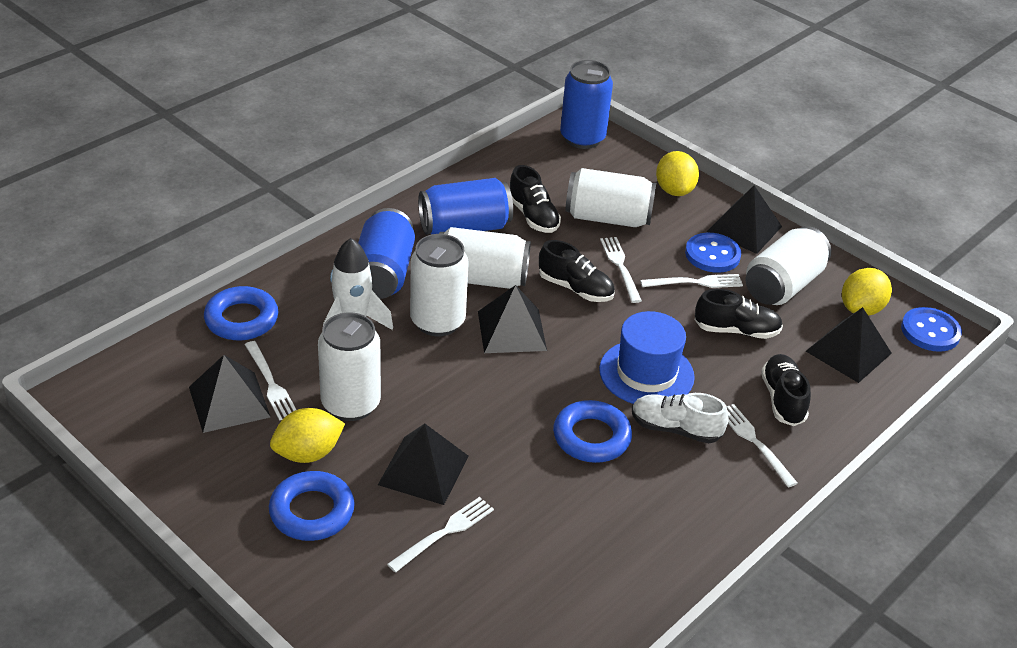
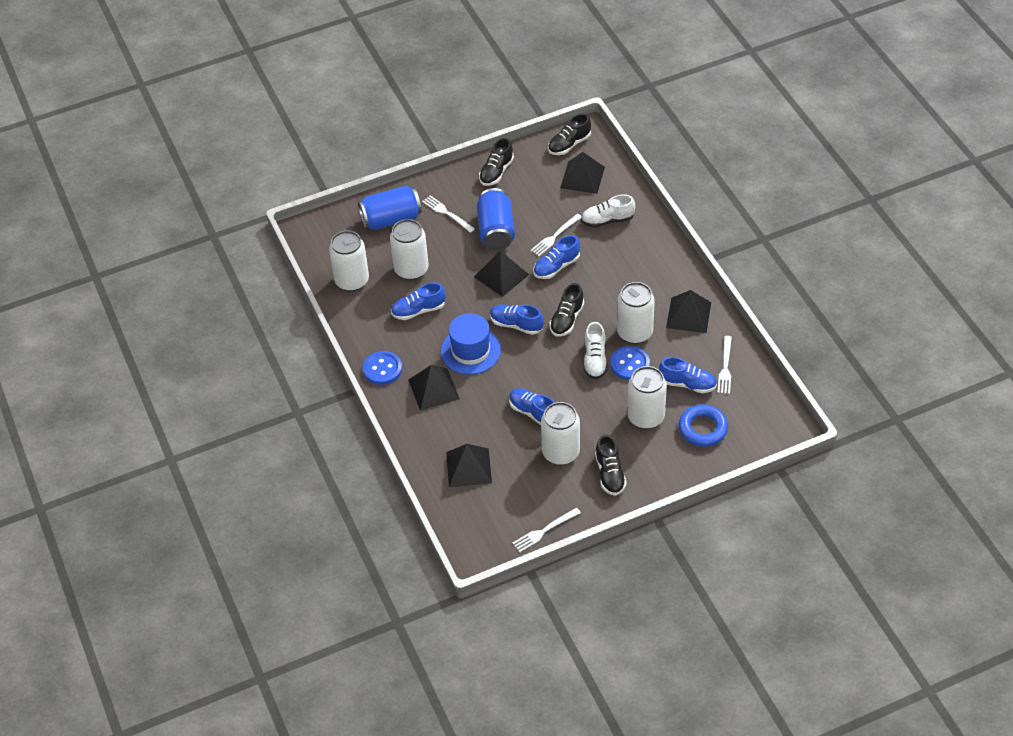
blue can: 3 -> 2
blue ring: 3 -> 1
blue shoe: 0 -> 5
white fork: 5 -> 4
white rocket: 1 -> 0
white shoe: 1 -> 2
yellow lemon: 3 -> 0

